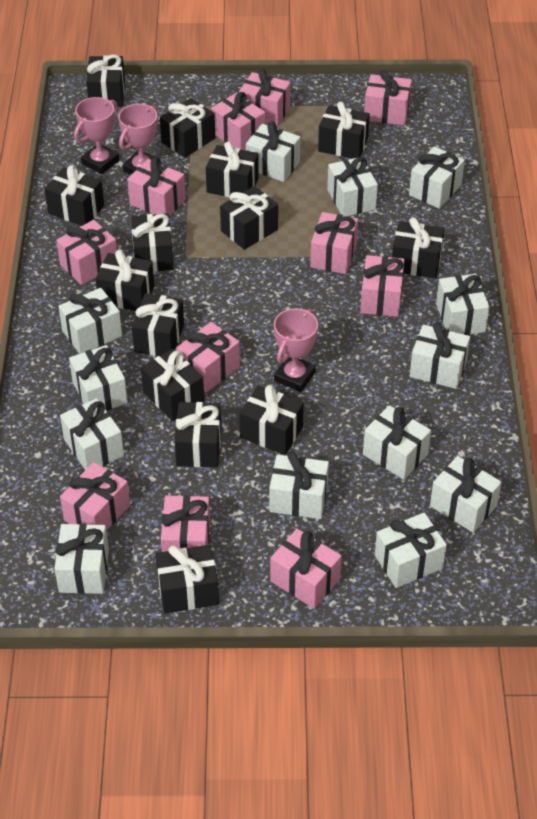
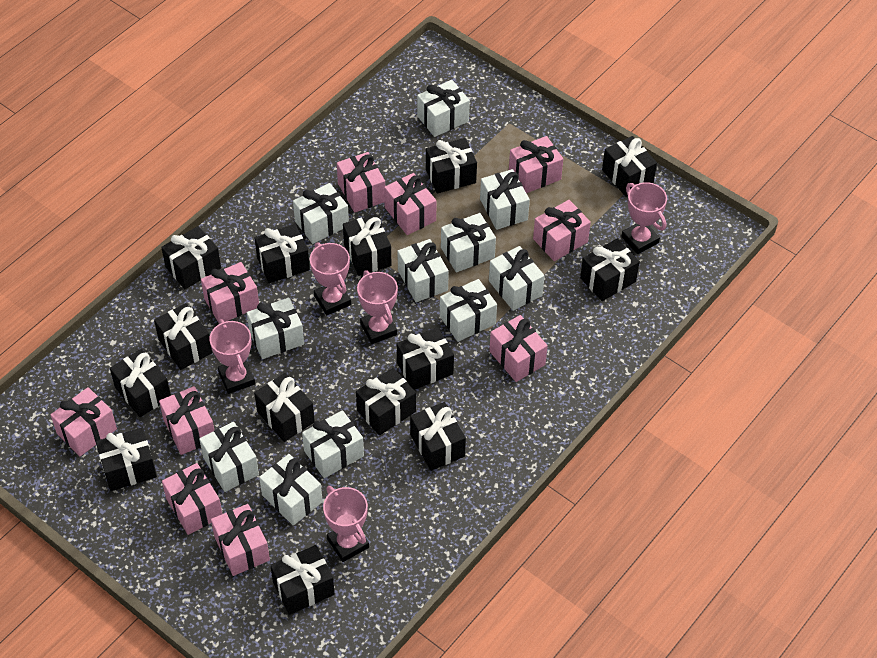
pink gift: 11 -> 10
pink trophy: 3 -> 5
white gift: 13 -> 11

